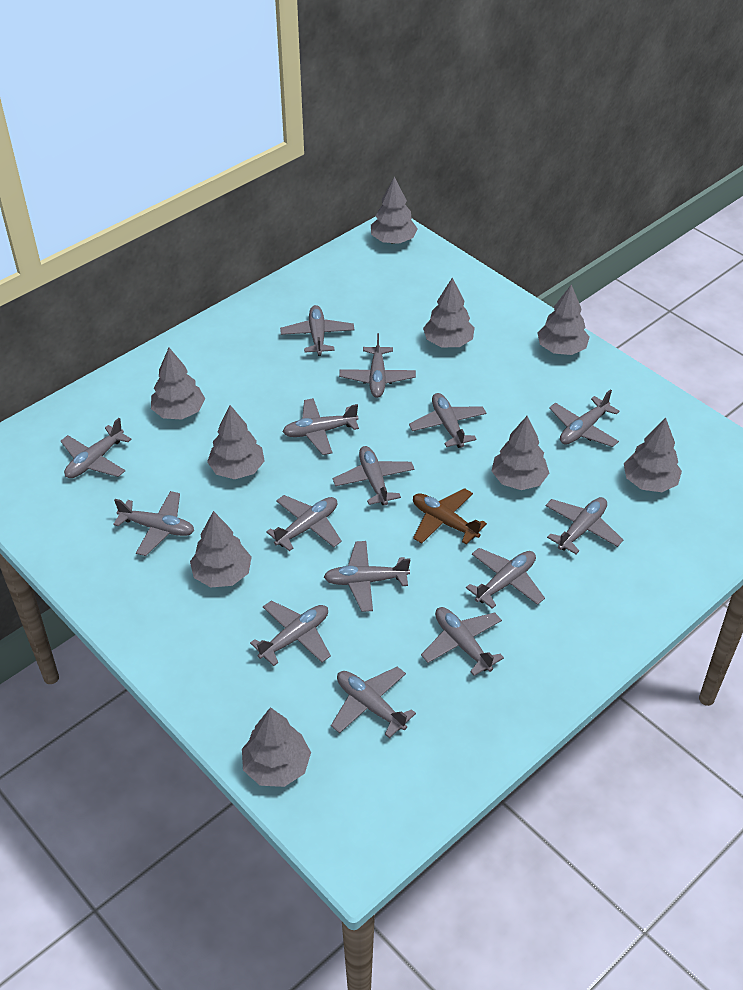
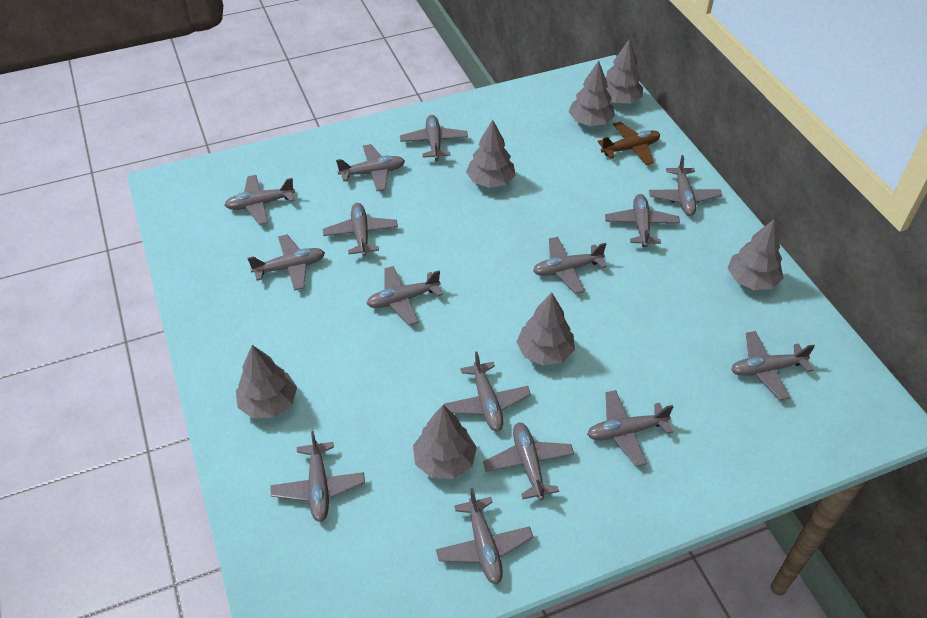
grey tree: 9 -> 7

